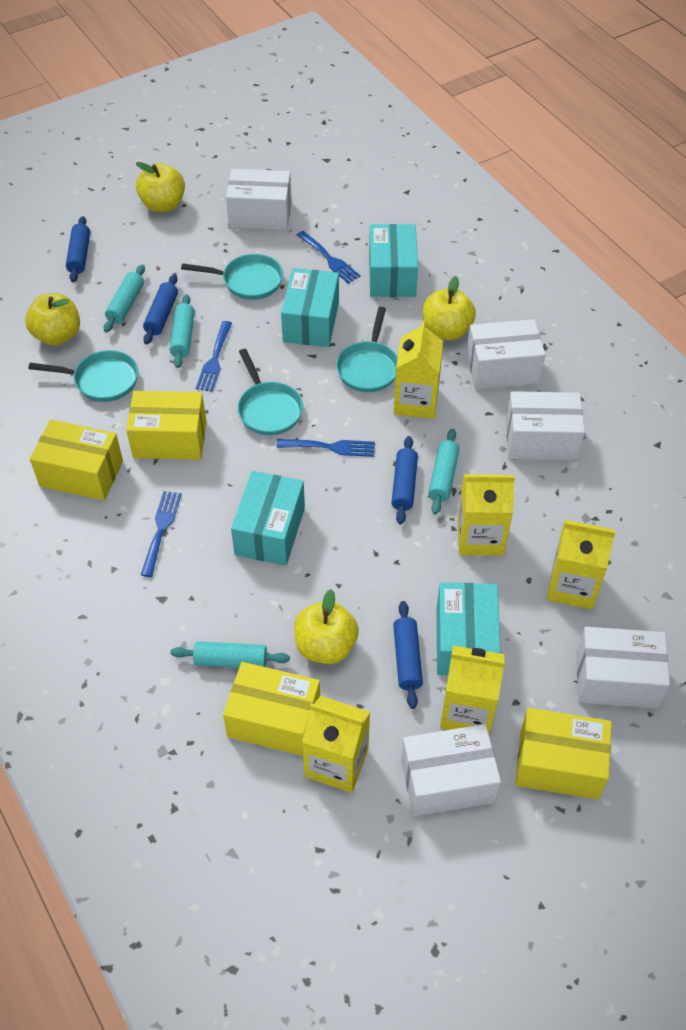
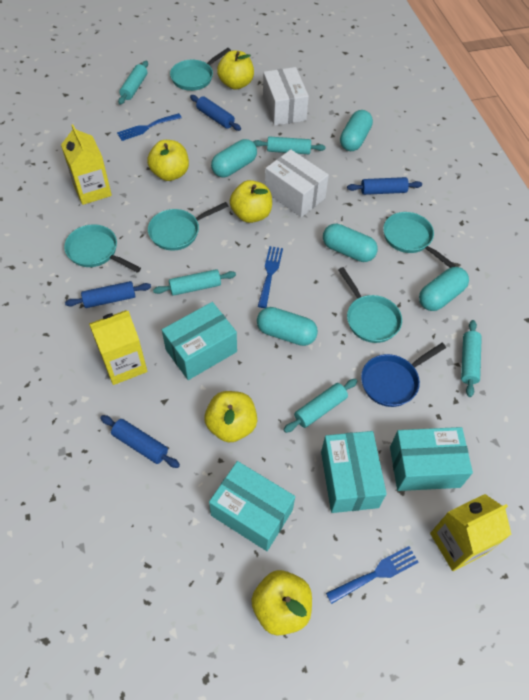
blue fork: 4 -> 3
blue pan: 0 -> 1
turquoise capsule: 0 -> 5
turquoise pan: 4 -> 5
turquoise rolling pin: 4 -> 5
white box: 5 -> 2
yellow apple: 4 -> 5
yellow box: 4 -> 0
yellow carton: 5 -> 3

